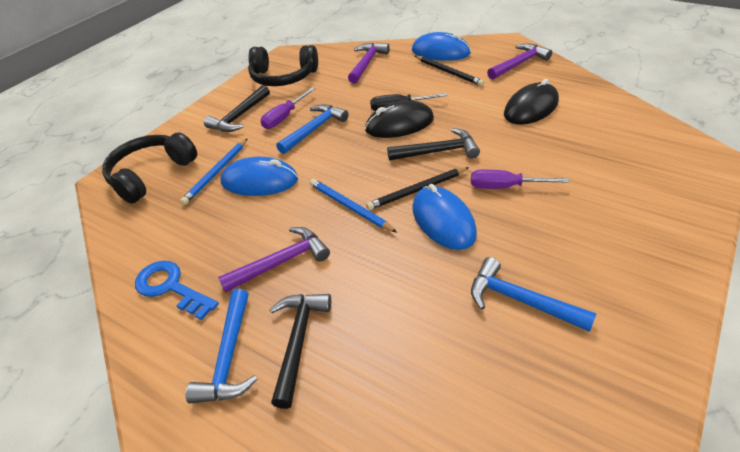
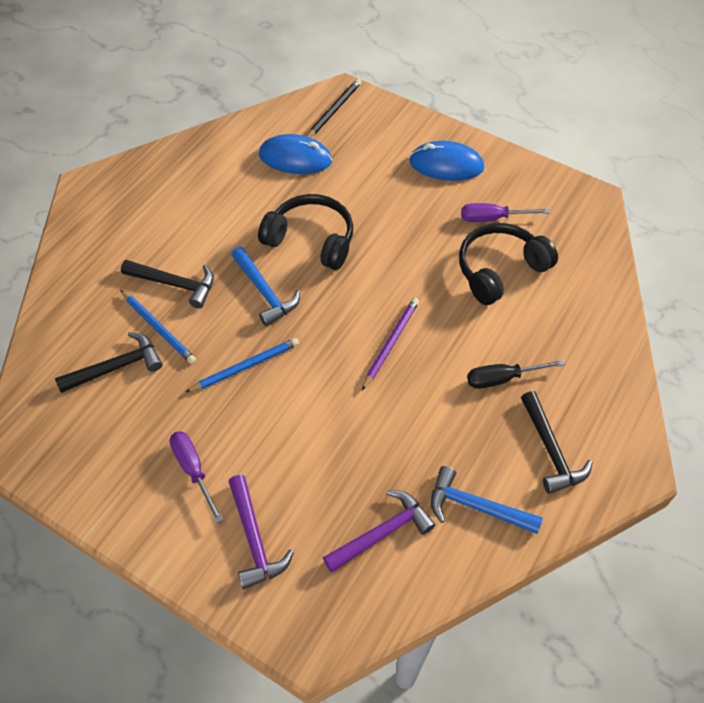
black mouse: 2 -> 0
black pencil: 2 -> 1
blue hammer: 3 -> 2
blue key: 1 -> 0
blue mouse: 3 -> 2
purple hammer: 3 -> 2
purple pencil: 0 -> 1

